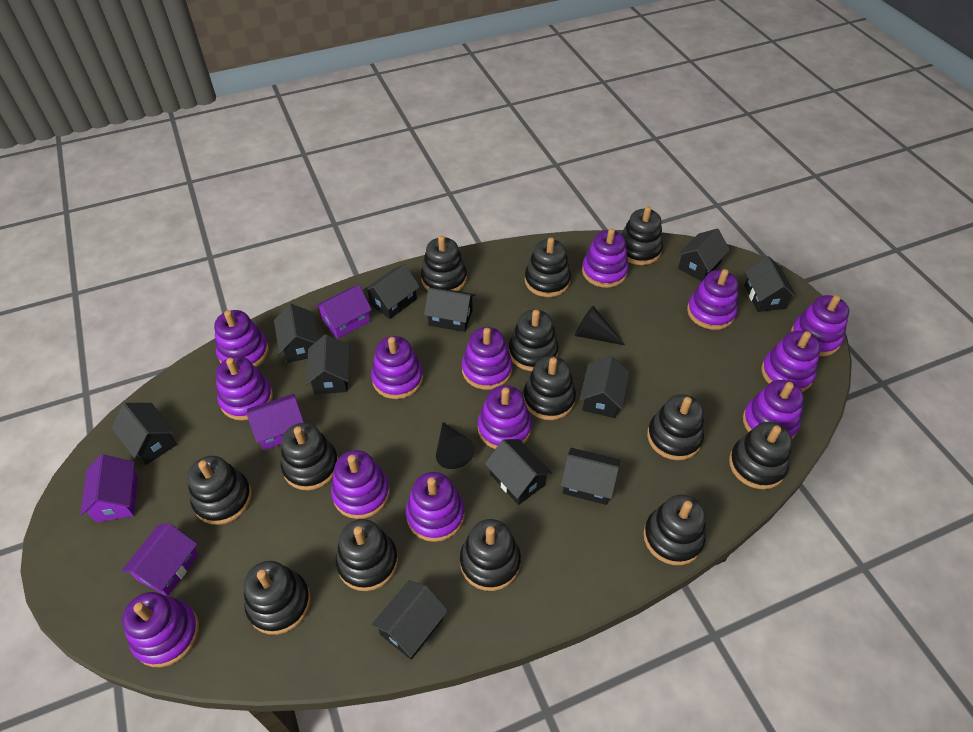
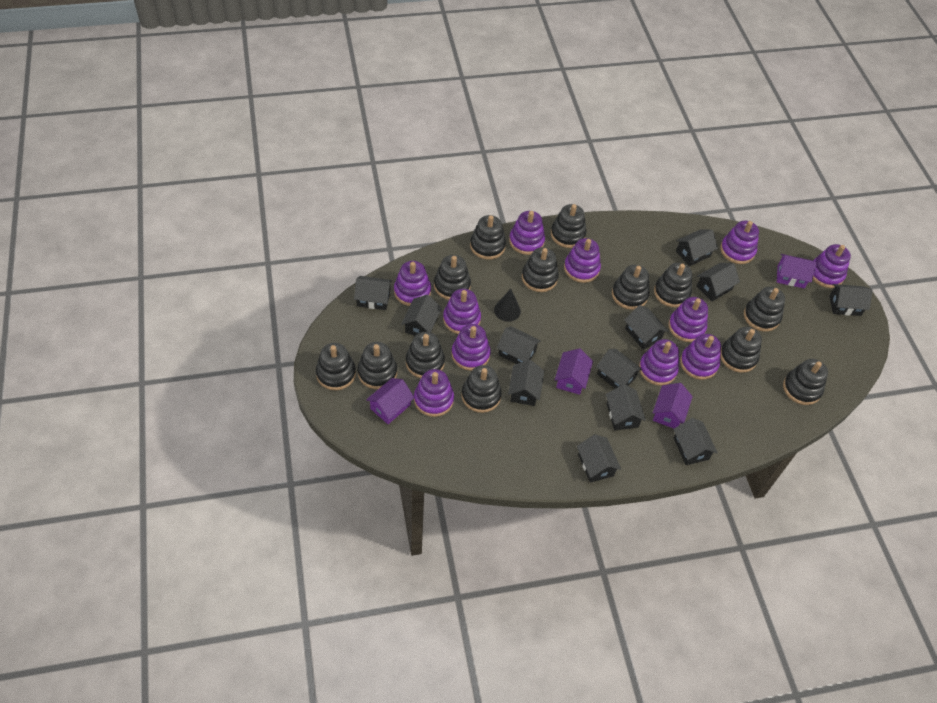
black cone: 2 -> 1
black house: 11 -> 12
purple stacking toy: 13 -> 11

